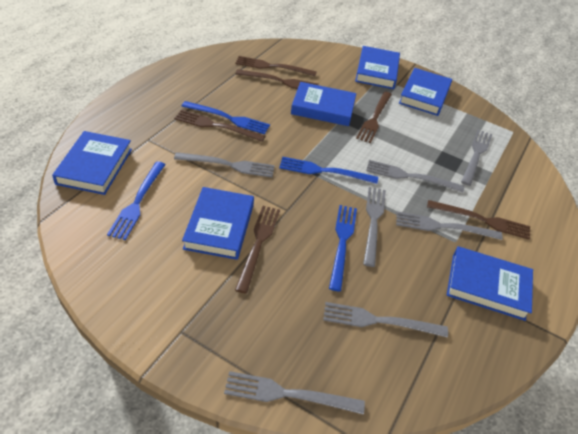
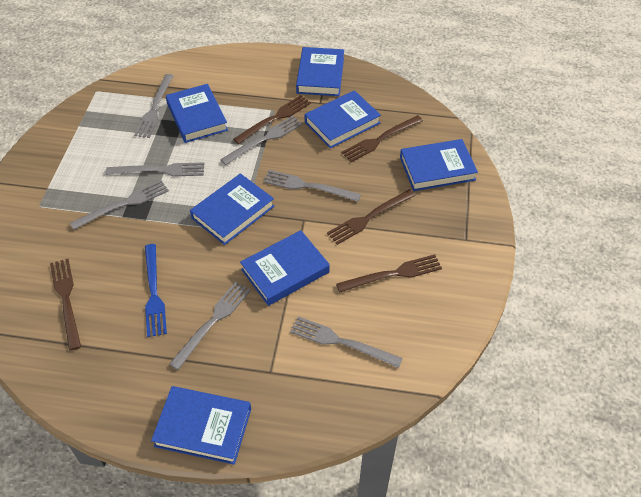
blue book: 6 -> 7
blue fork: 4 -> 1
brown fork: 6 -> 5

